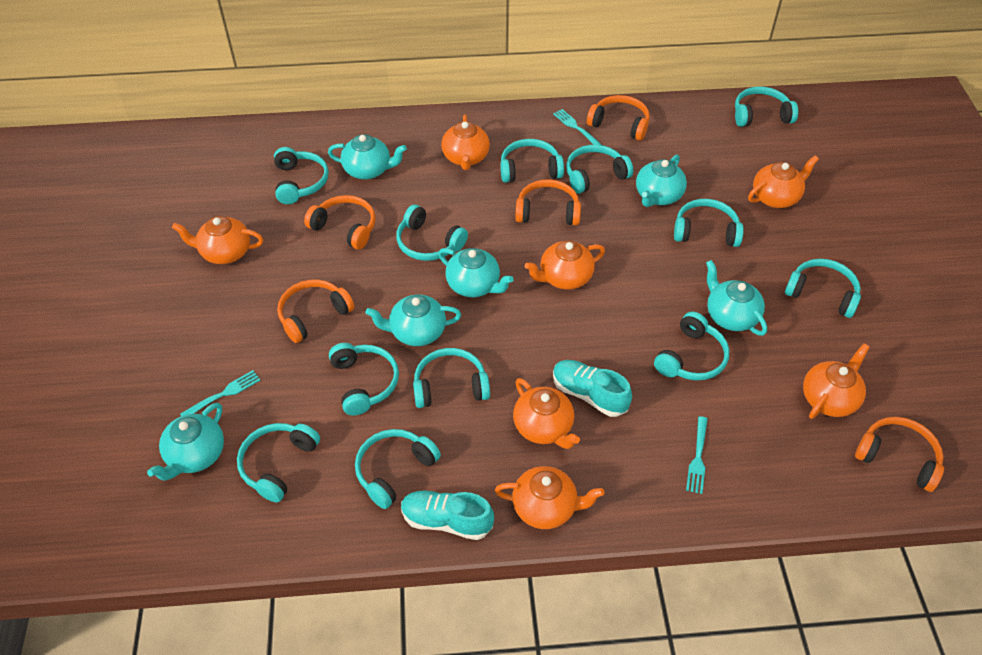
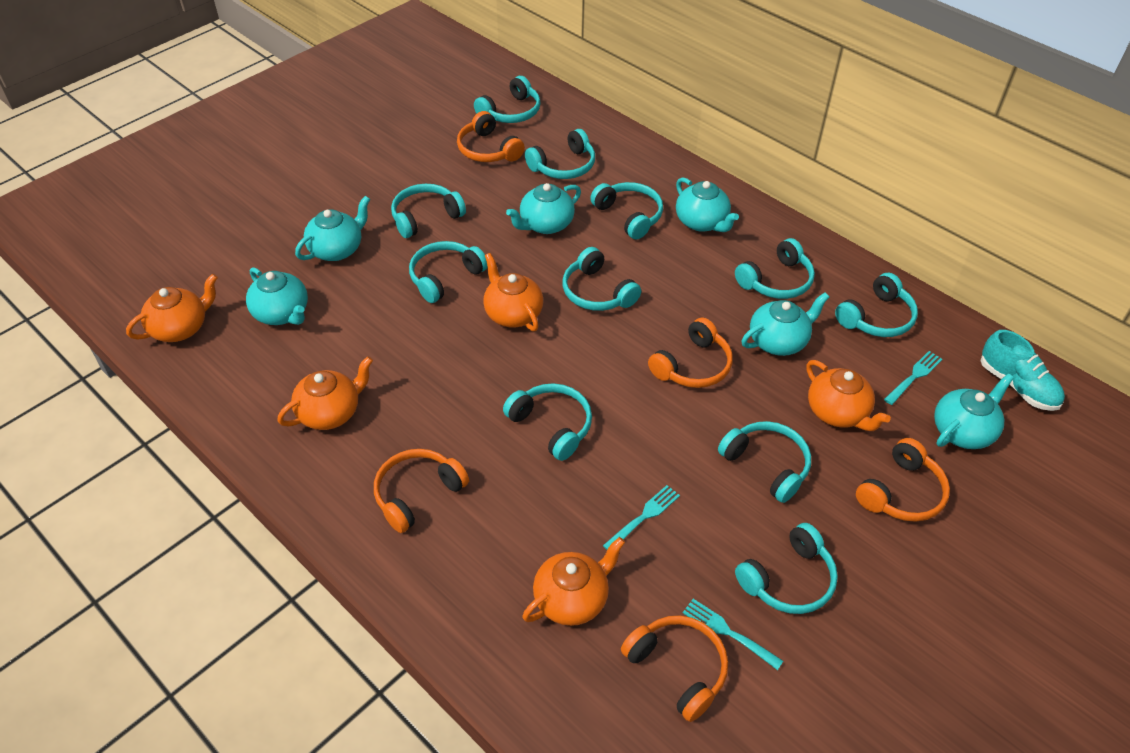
orange teapot: 7 -> 5
turquoise headphones: 12 -> 11
turquoise shoe: 2 -> 1

